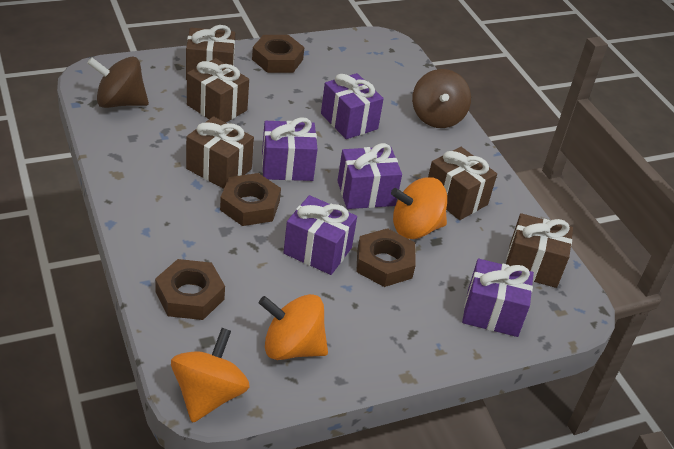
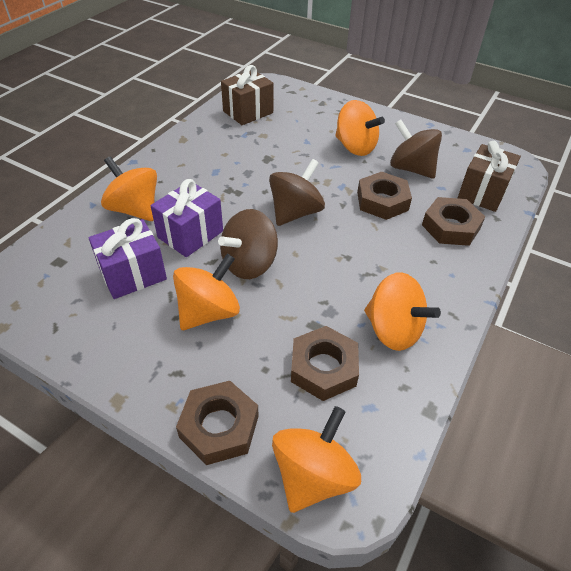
brown gift: 5 -> 2
brown spinning top: 2 -> 3
orange spinning top: 3 -> 5
purple gift: 5 -> 2

